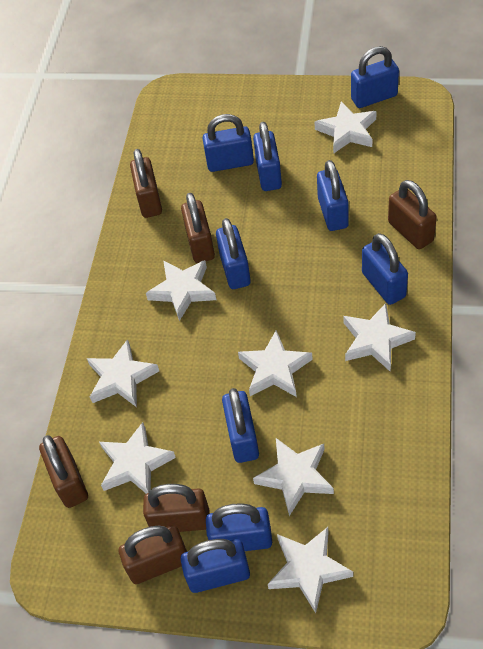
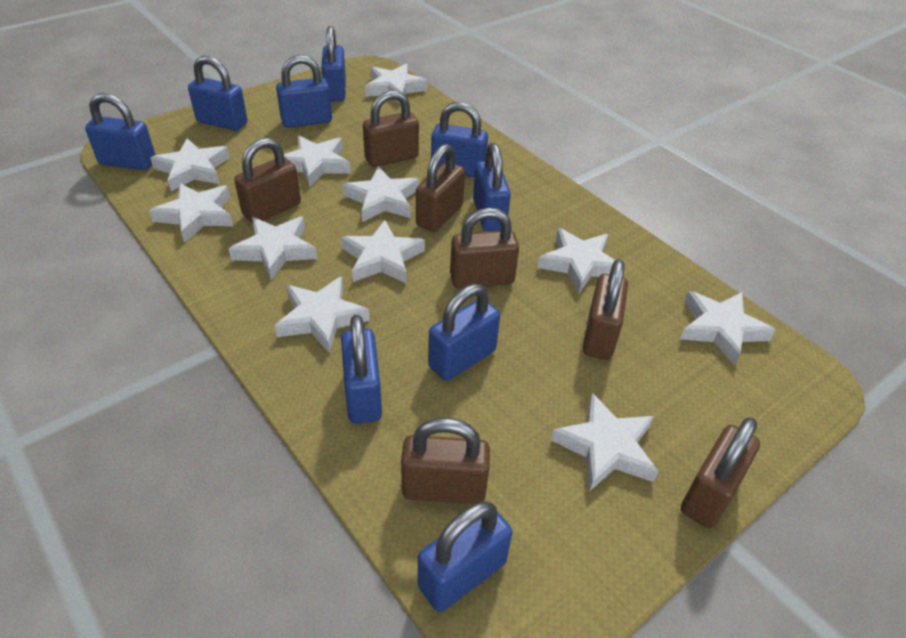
brown padlock: 6 -> 7
white star: 8 -> 11

